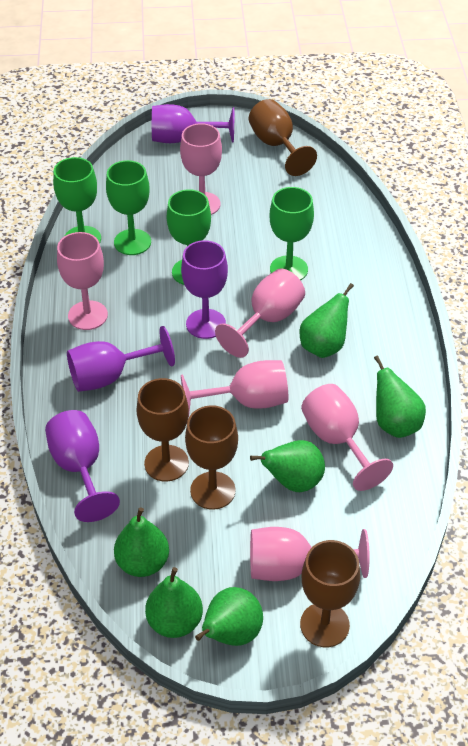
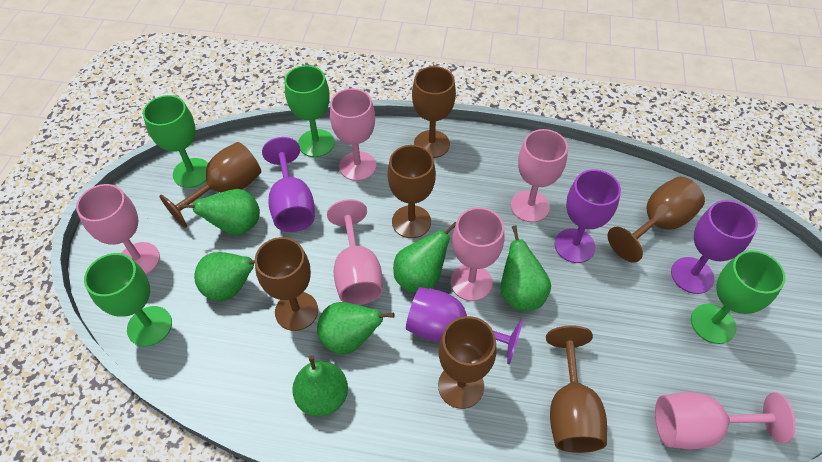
brown goblet: 4 -> 7

